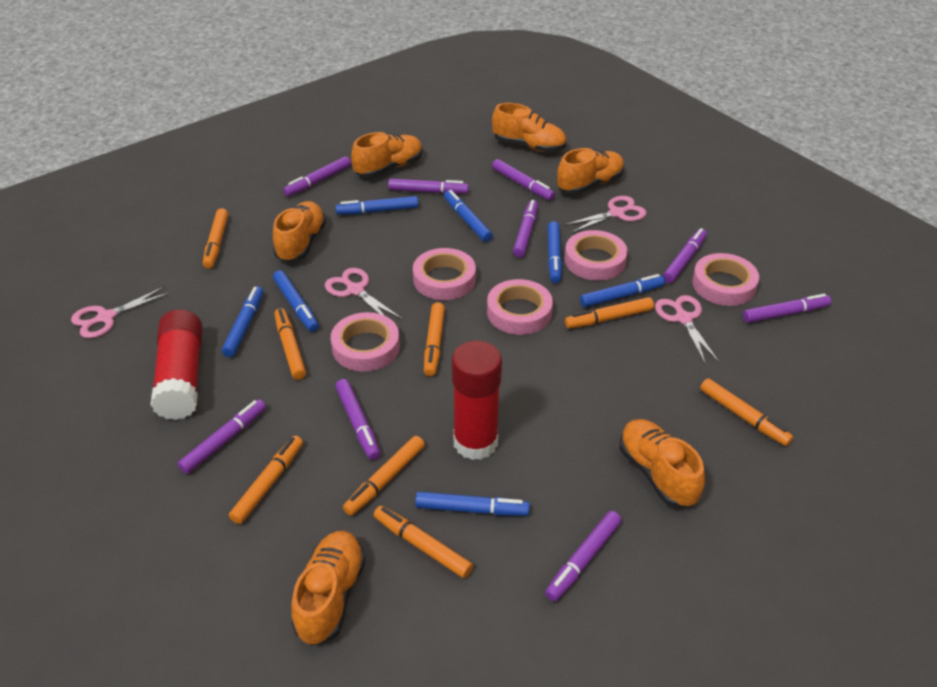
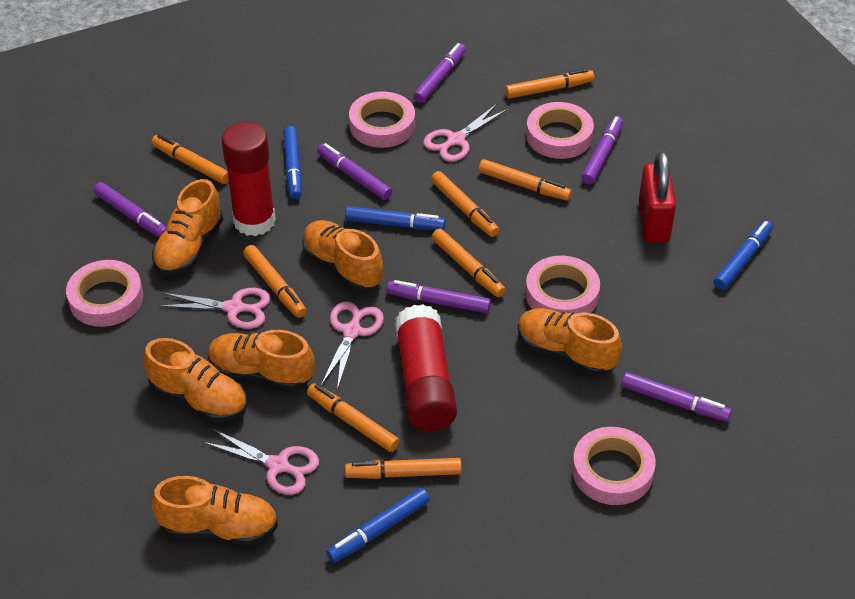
blue marker: 7 -> 4
purple marker: 9 -> 6
red padlock: 0 -> 1

